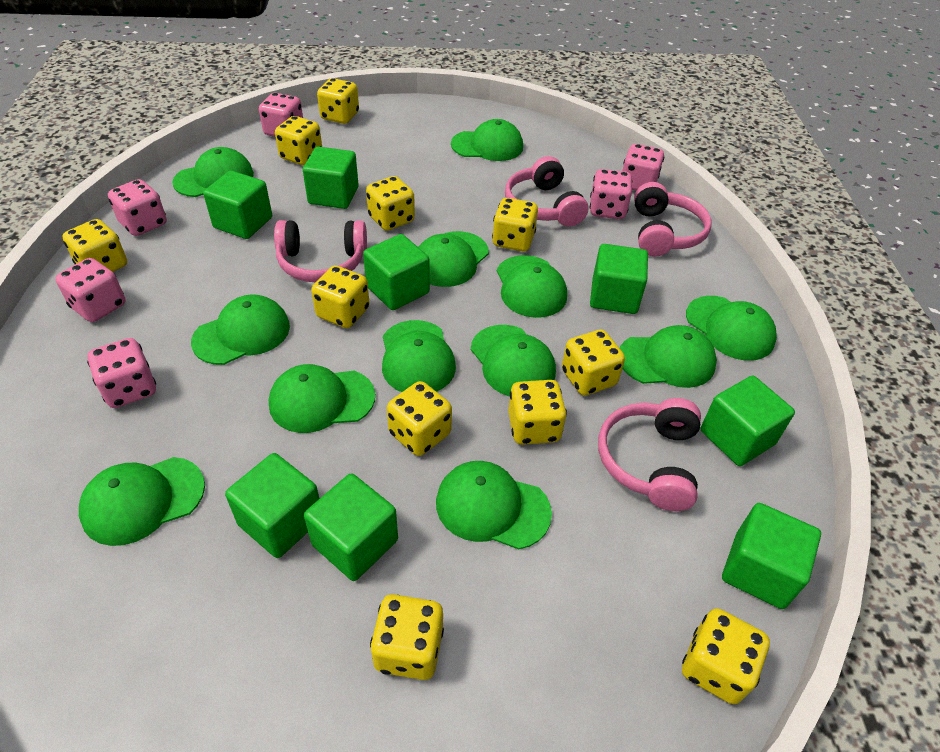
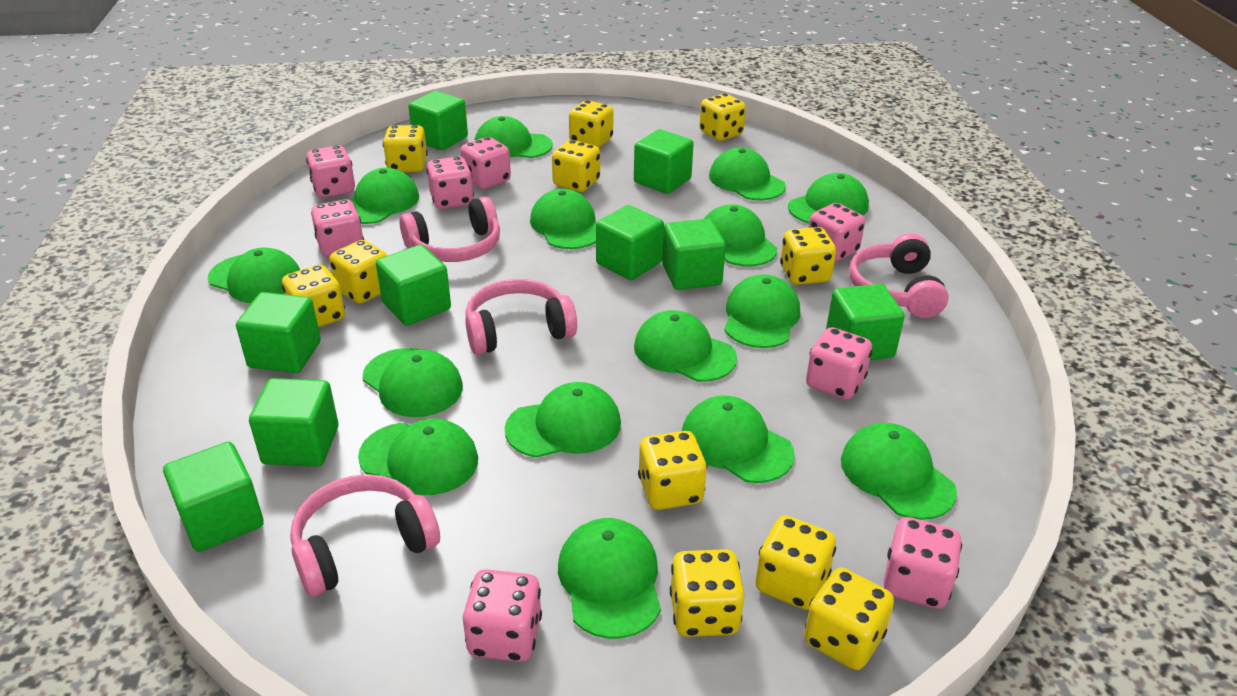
green cap: 12 -> 15
green cube: 8 -> 9
pink dice: 6 -> 8

